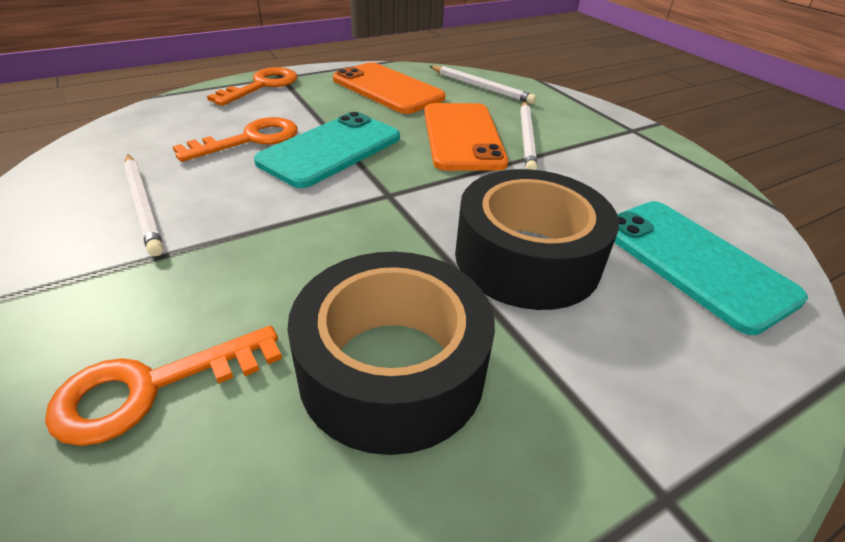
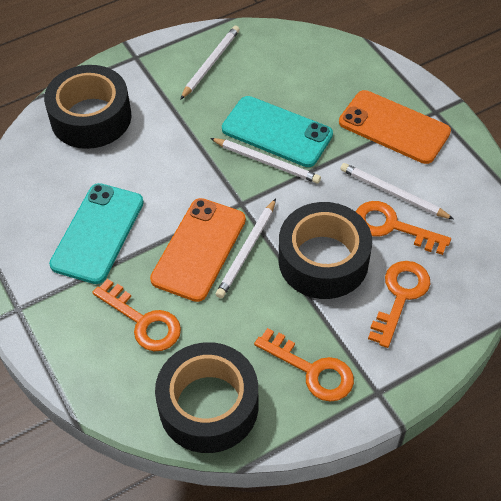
black tape: 2 -> 3
orange key: 3 -> 4
white pencil: 3 -> 4

